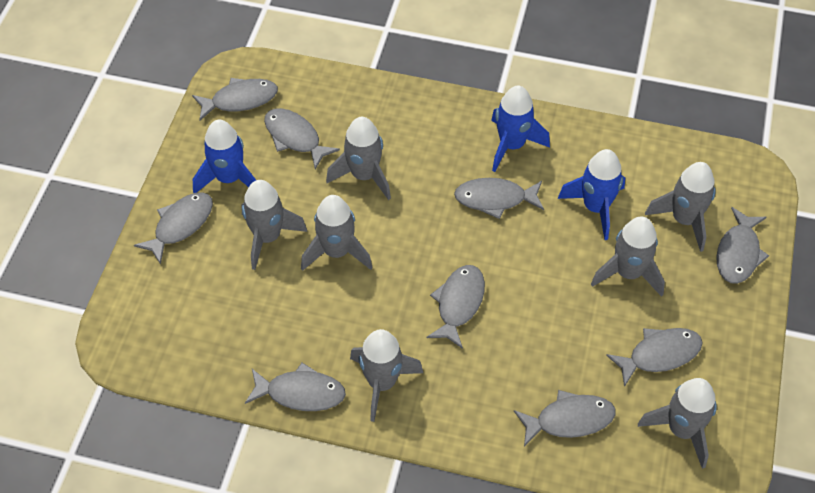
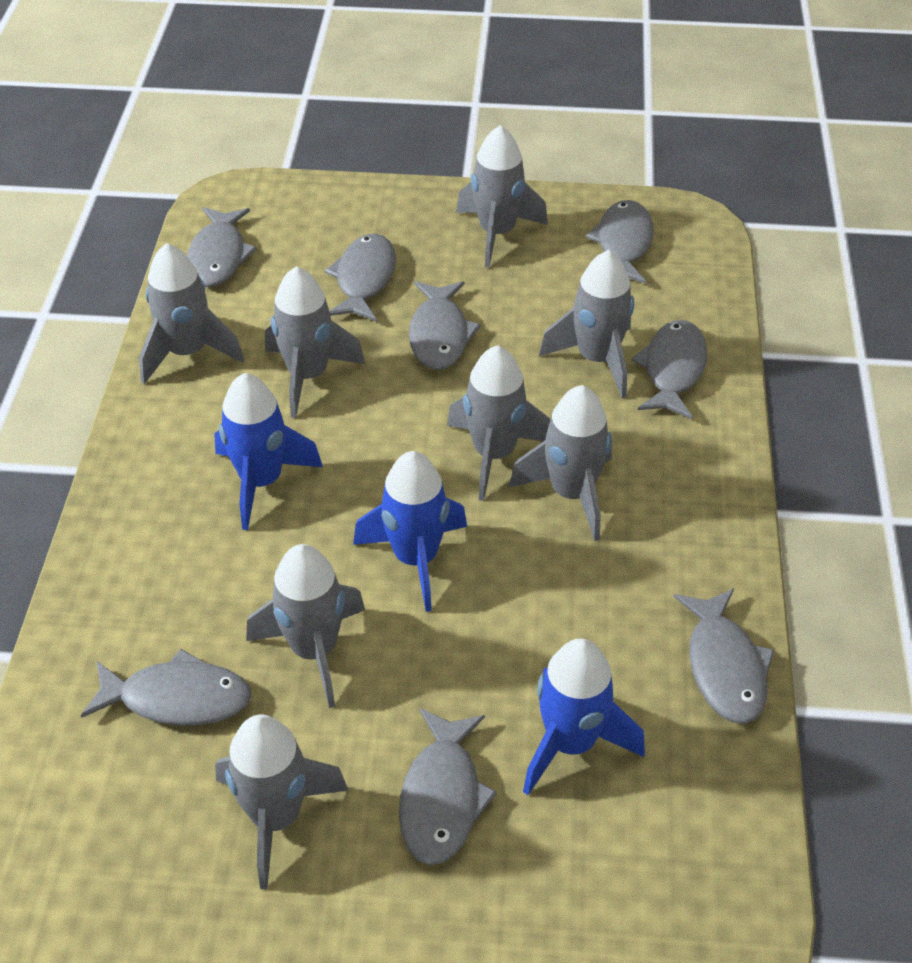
grey fish: 9 -> 8
grey rocket: 7 -> 8

